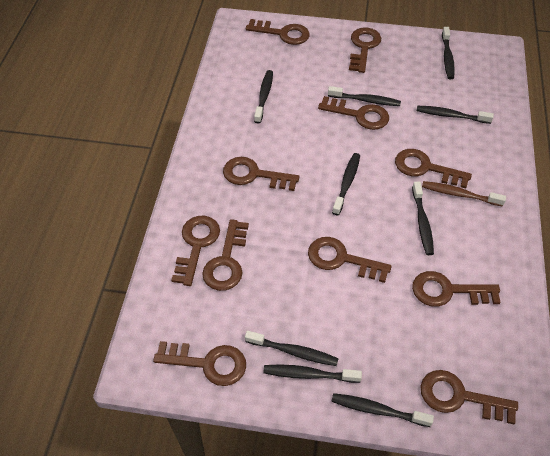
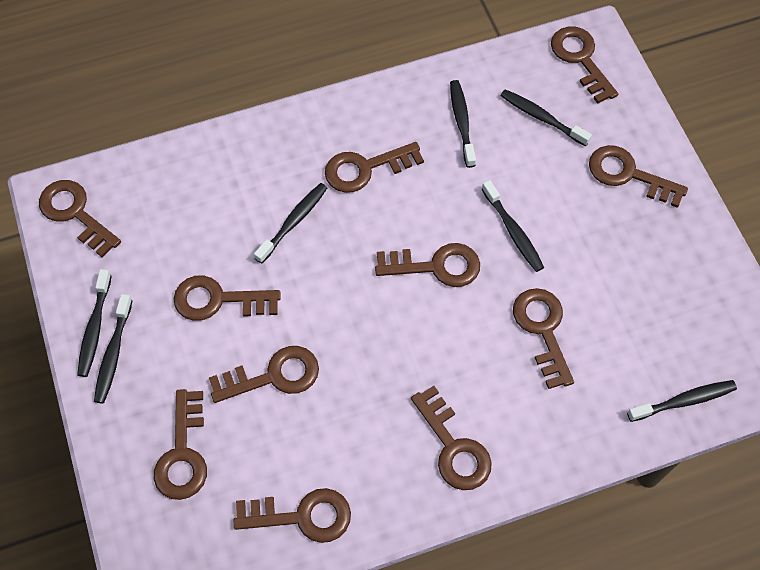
black toothbrush: 9 -> 7
brown toothbrush: 1 -> 0

